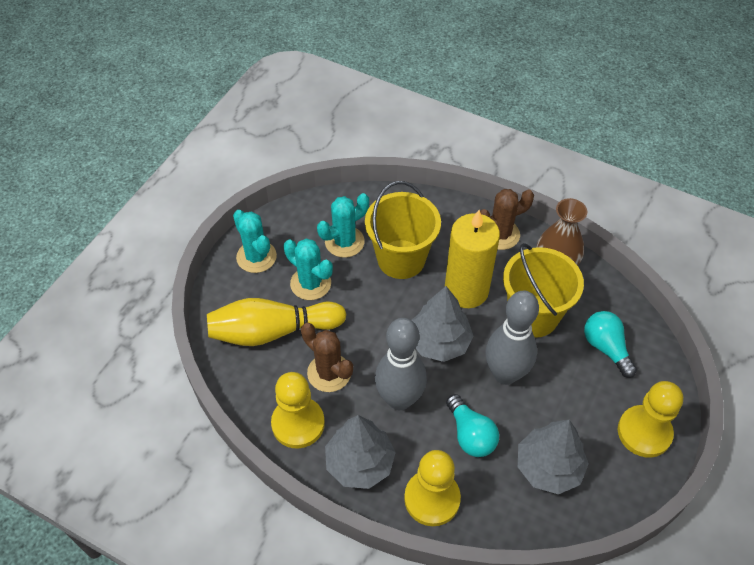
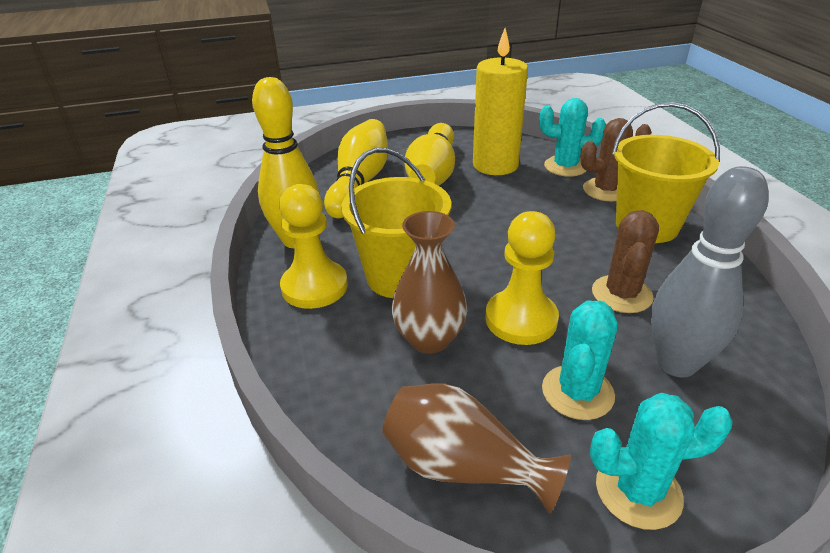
brown vase: 1 -> 2
grey bowling pin: 2 -> 1
grey tree: 3 -> 0
turquoise light bulb: 2 -> 0
yellow bowling pin: 1 -> 3
yellow pawn: 3 -> 2

